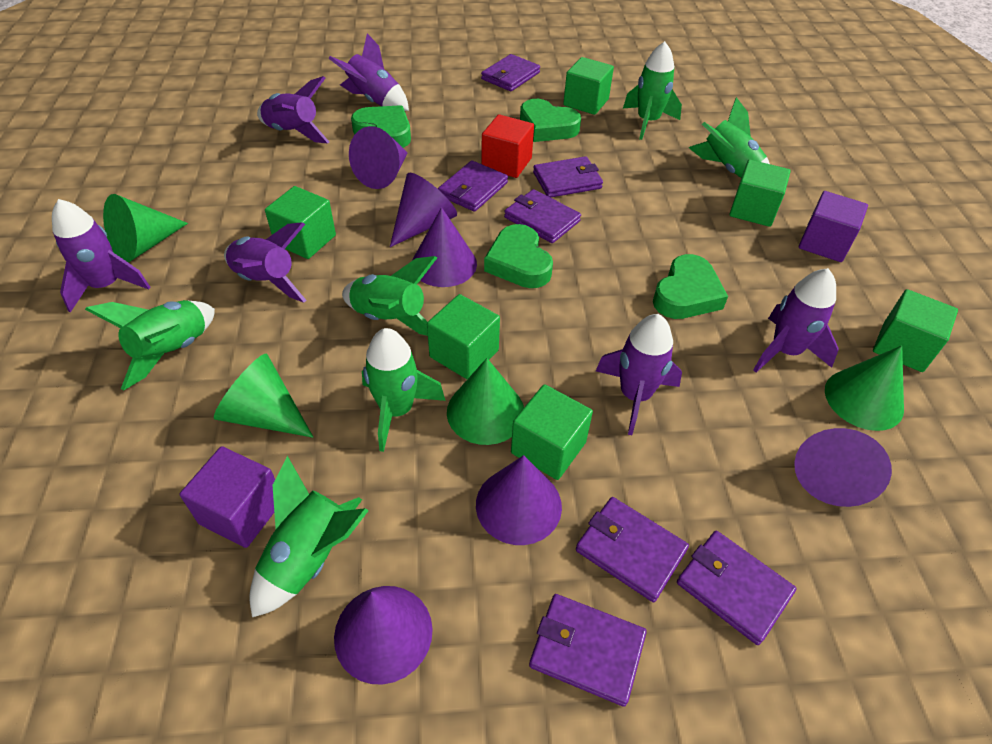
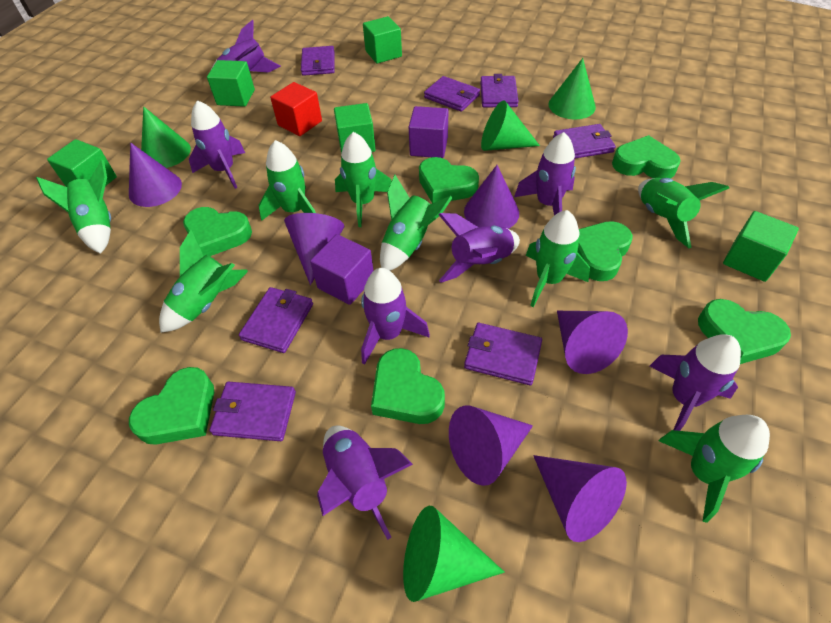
green cube: 6 -> 5
green heart: 4 -> 7
green rocket: 6 -> 8
purple rocket: 6 -> 7

